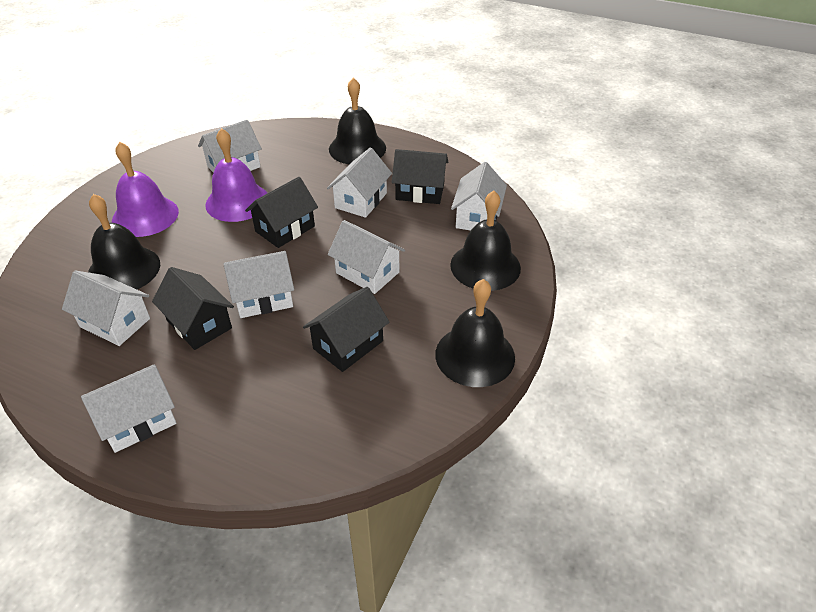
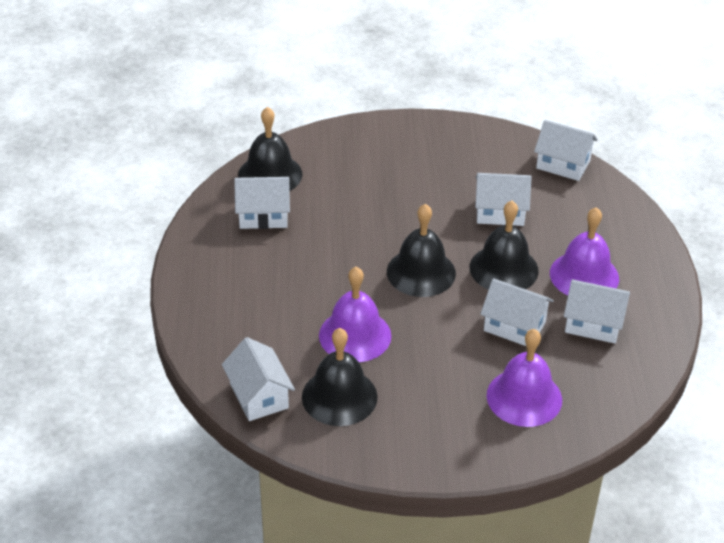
black house: 4 -> 0
purple bell: 2 -> 3
white house: 7 -> 6

